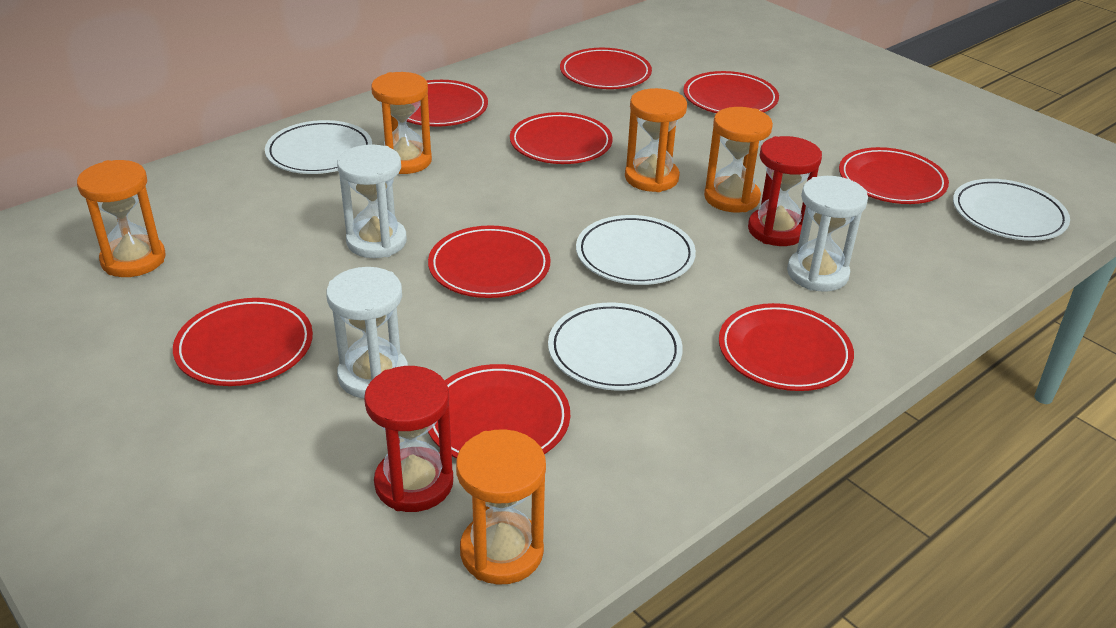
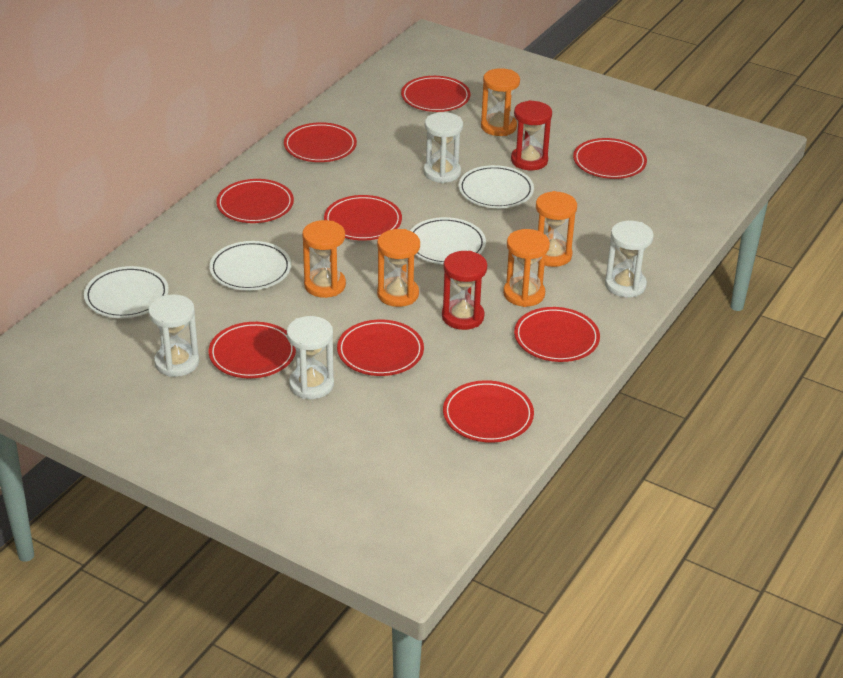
white hourglass: 3 -> 4

